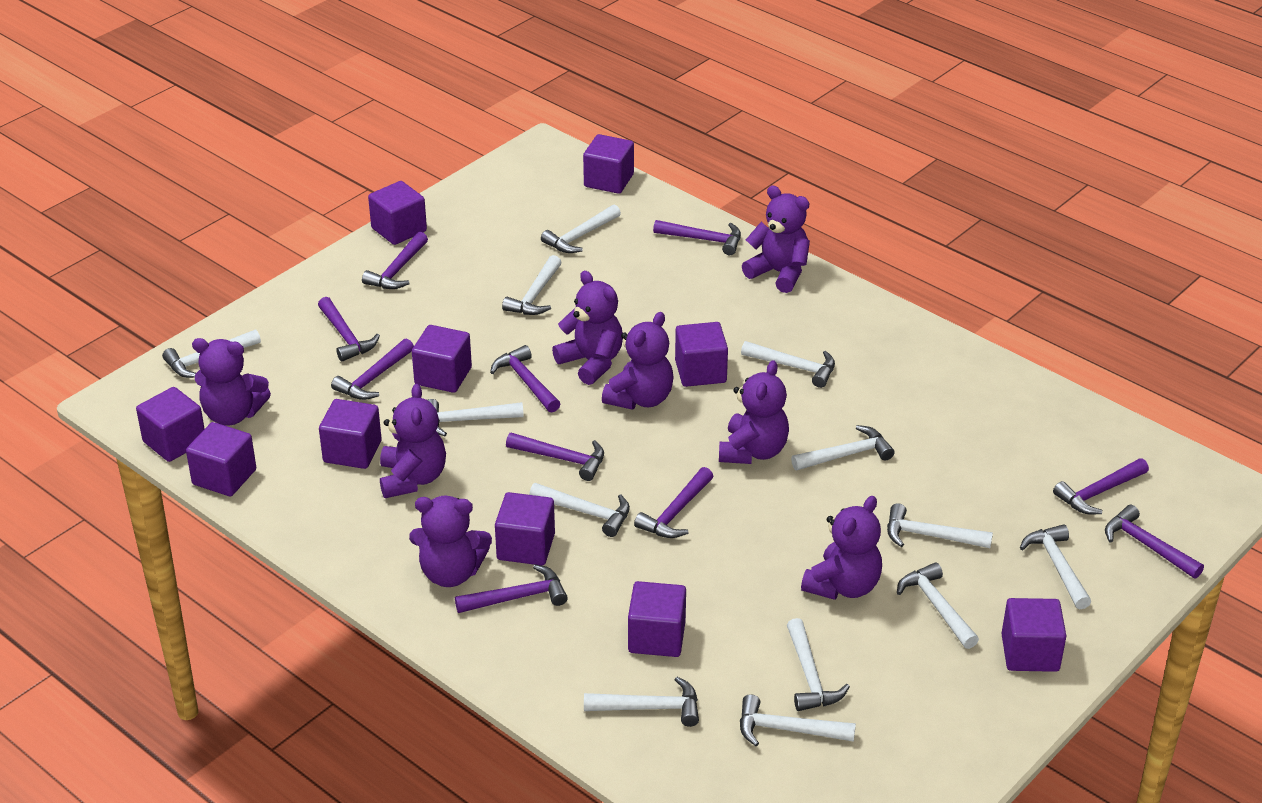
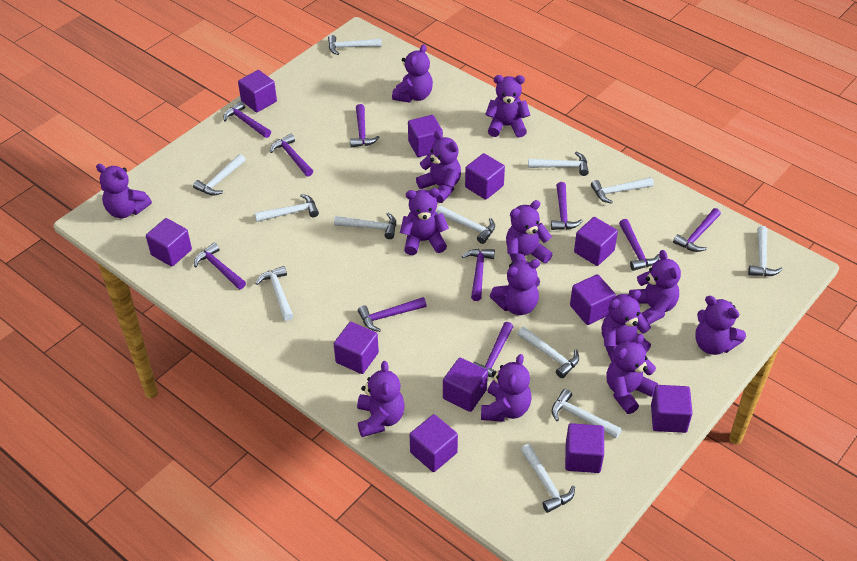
purple cube: 10 -> 11
purple teddy bear: 8 -> 13
white hammer: 13 -> 12

